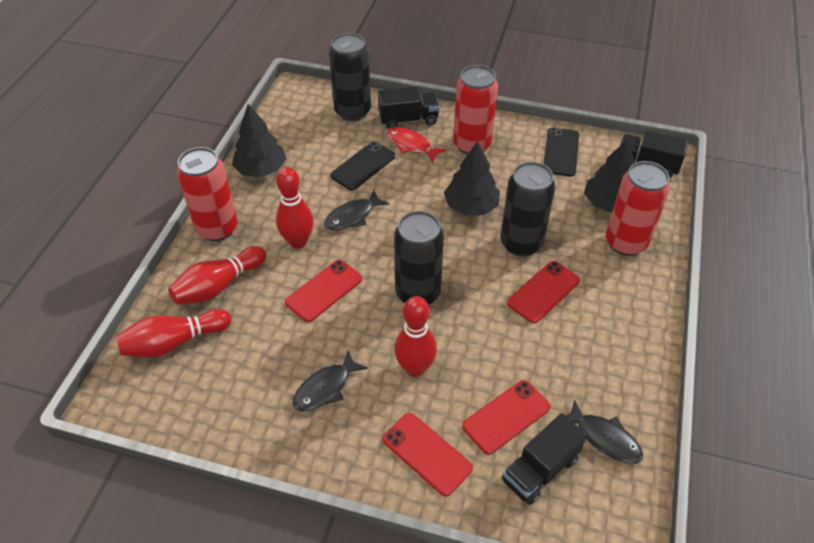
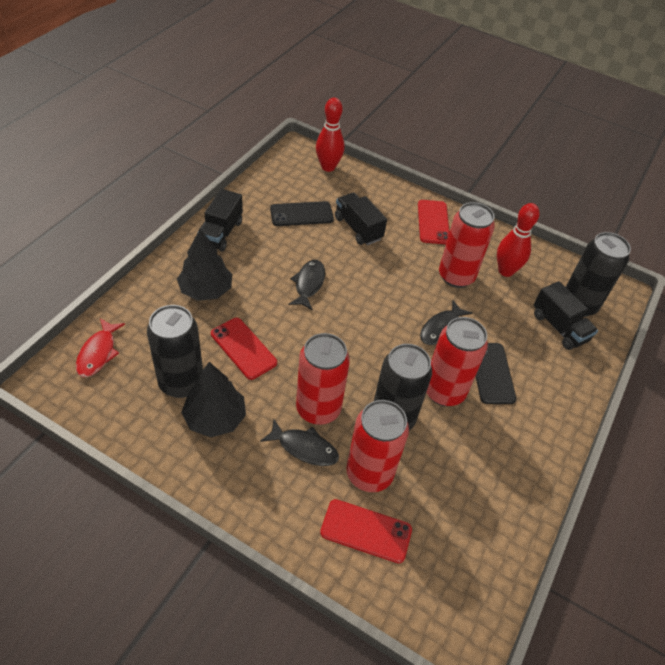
black tree: 3 -> 2
red bowling pin: 4 -> 2
red can: 3 -> 4
red phone: 4 -> 3

